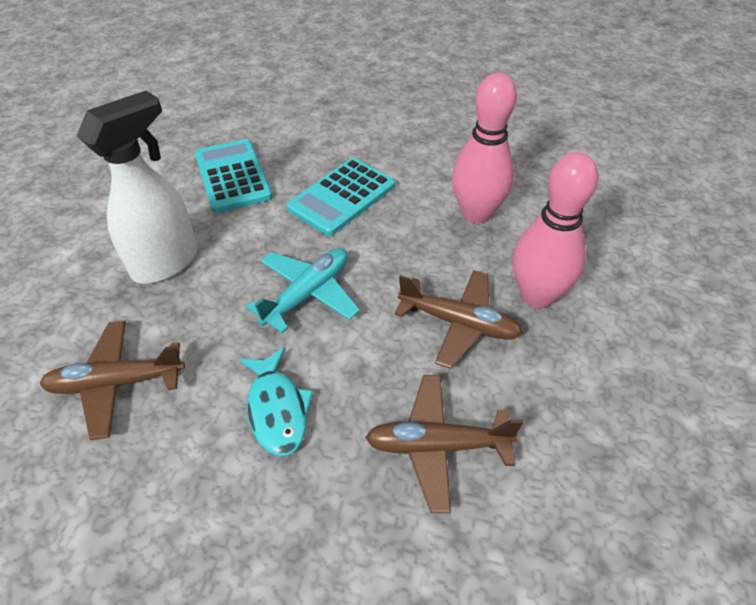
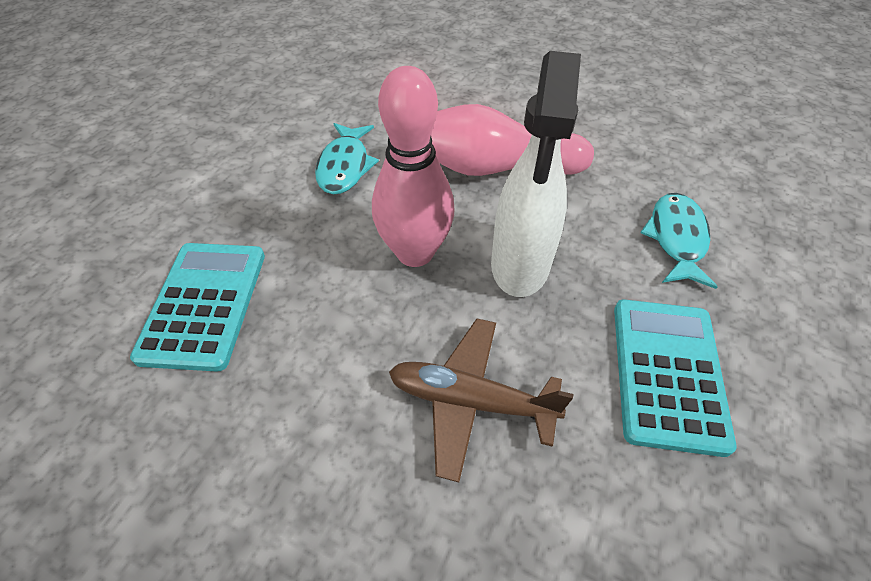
brown plane: 3 -> 1
turquoise fish: 1 -> 2
turquoise plane: 1 -> 0

